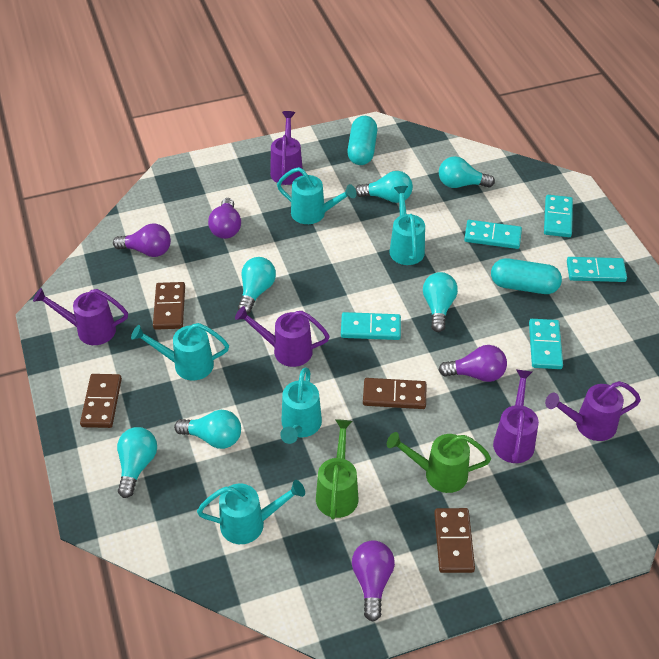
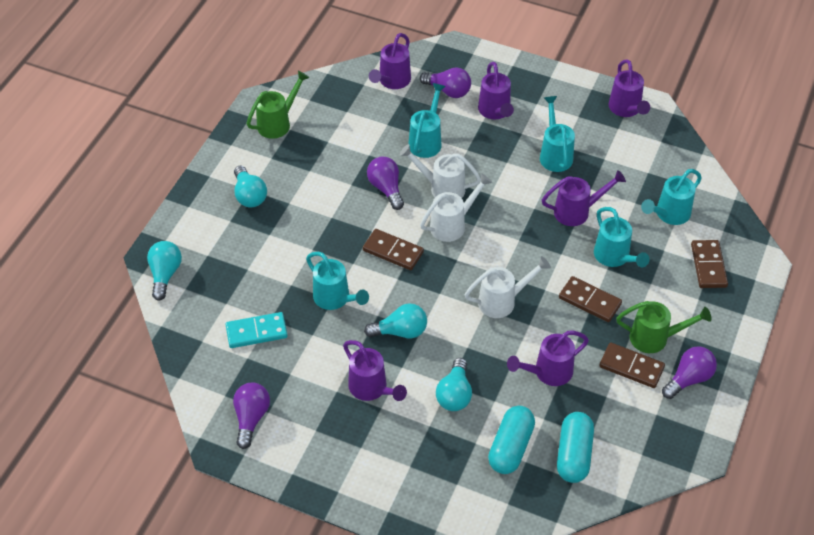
purple watering can: 5 -> 6
turquoise domino: 5 -> 1
turquoise light bulb: 6 -> 4
white watering can: 0 -> 3

